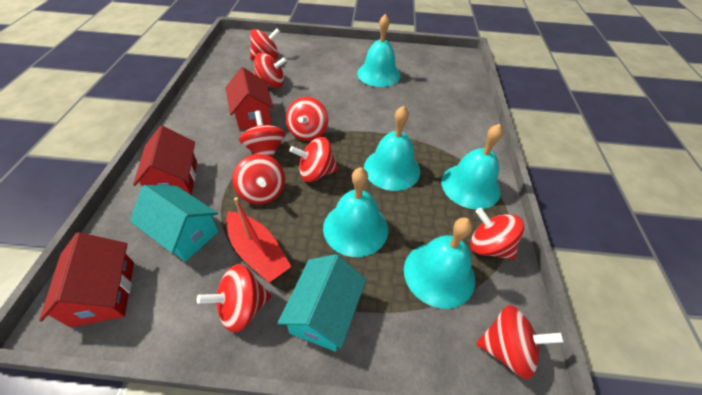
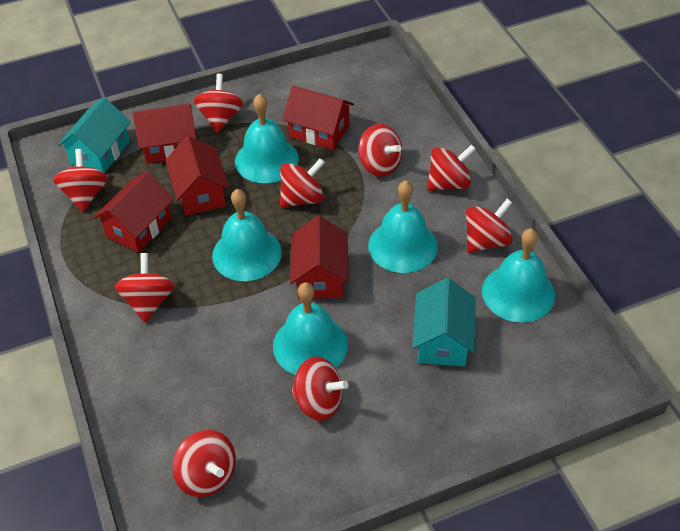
red boat: 1 -> 0
red house: 3 -> 5

